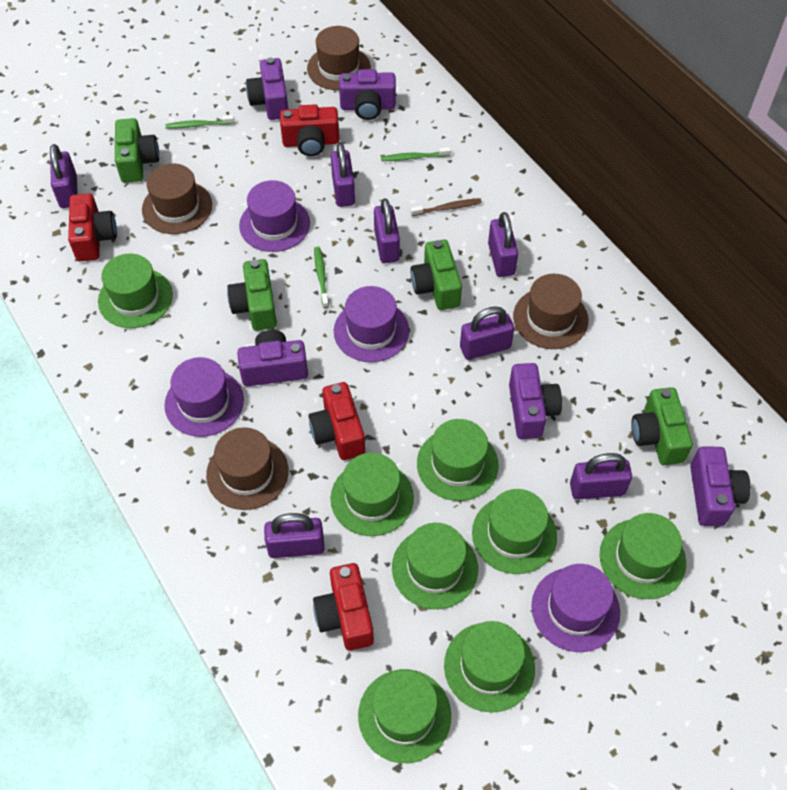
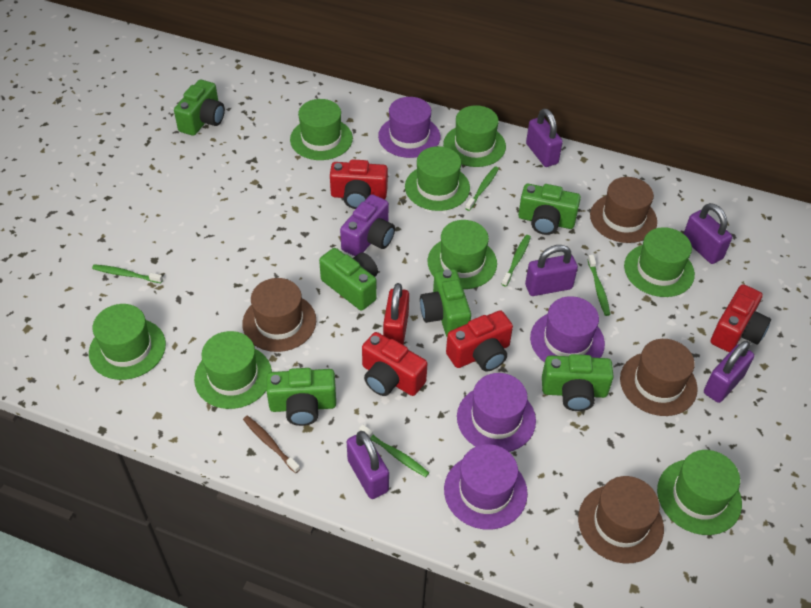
green camera: 4 -> 6
green toothbrush: 3 -> 5
purple camera: 5 -> 1
purple padlock: 7 -> 5
red padlock: 0 -> 1

